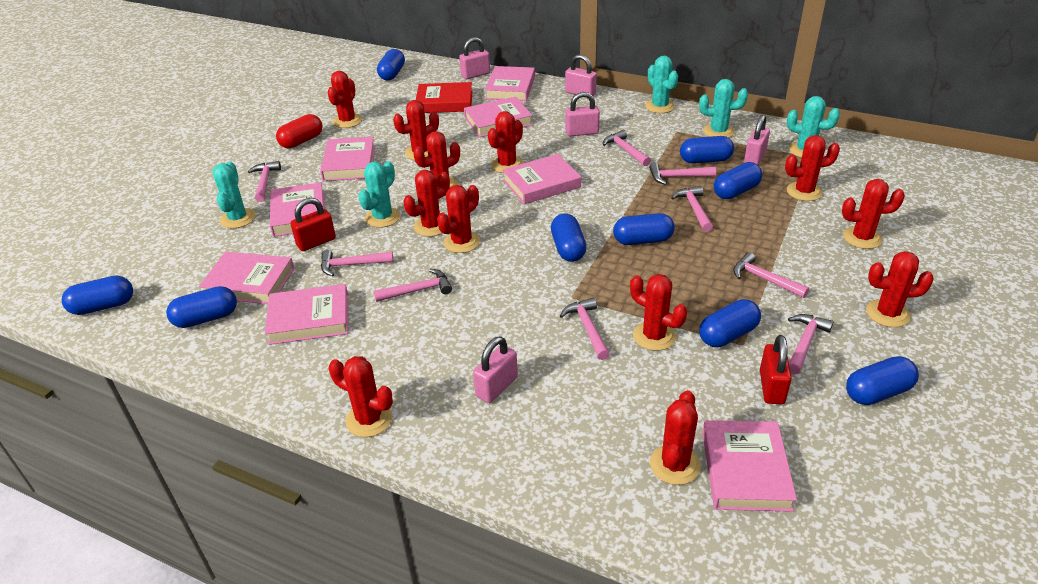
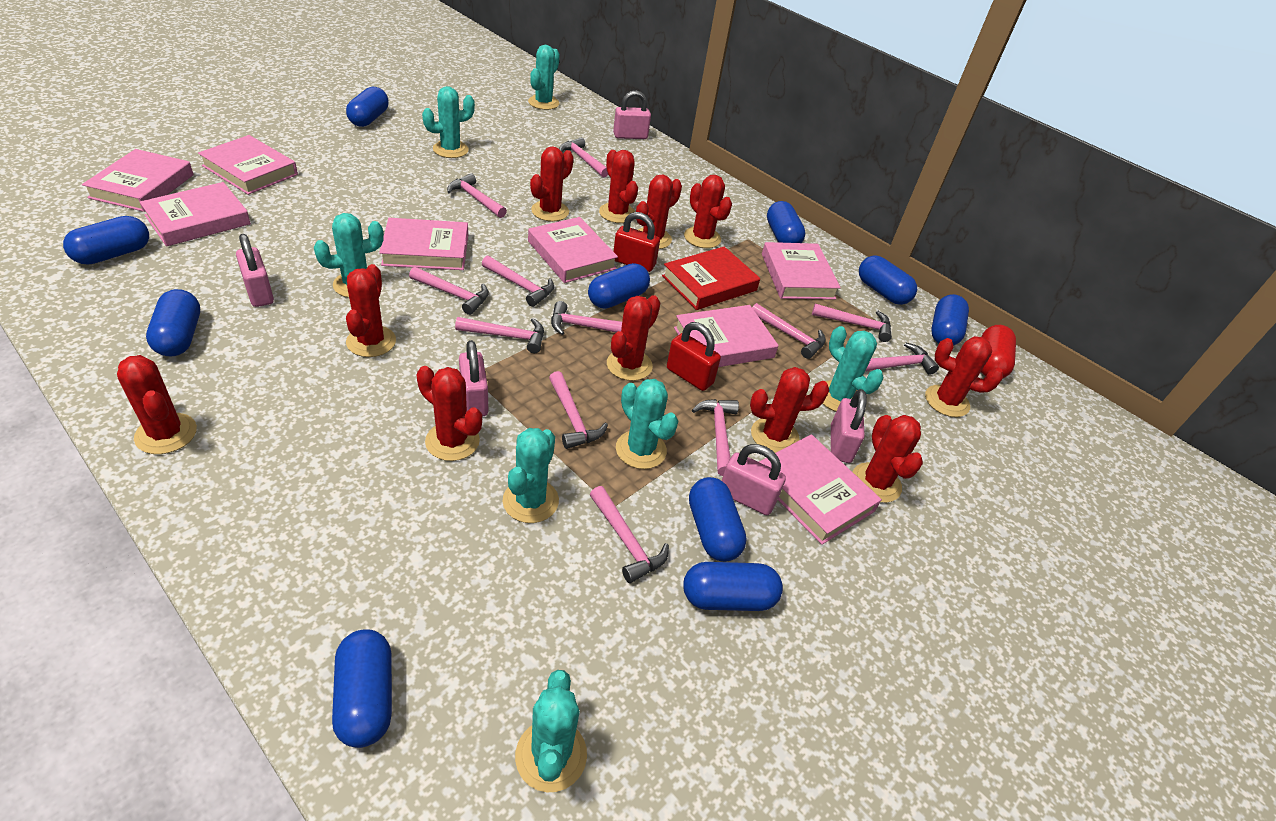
blue capsule: 9 -> 10
pink hammer: 9 -> 12
red cactus: 12 -> 11
turquoise cactus: 5 -> 7

